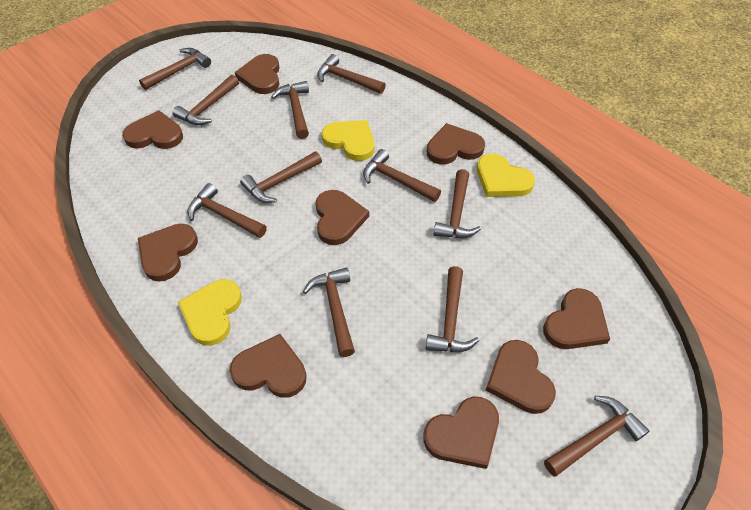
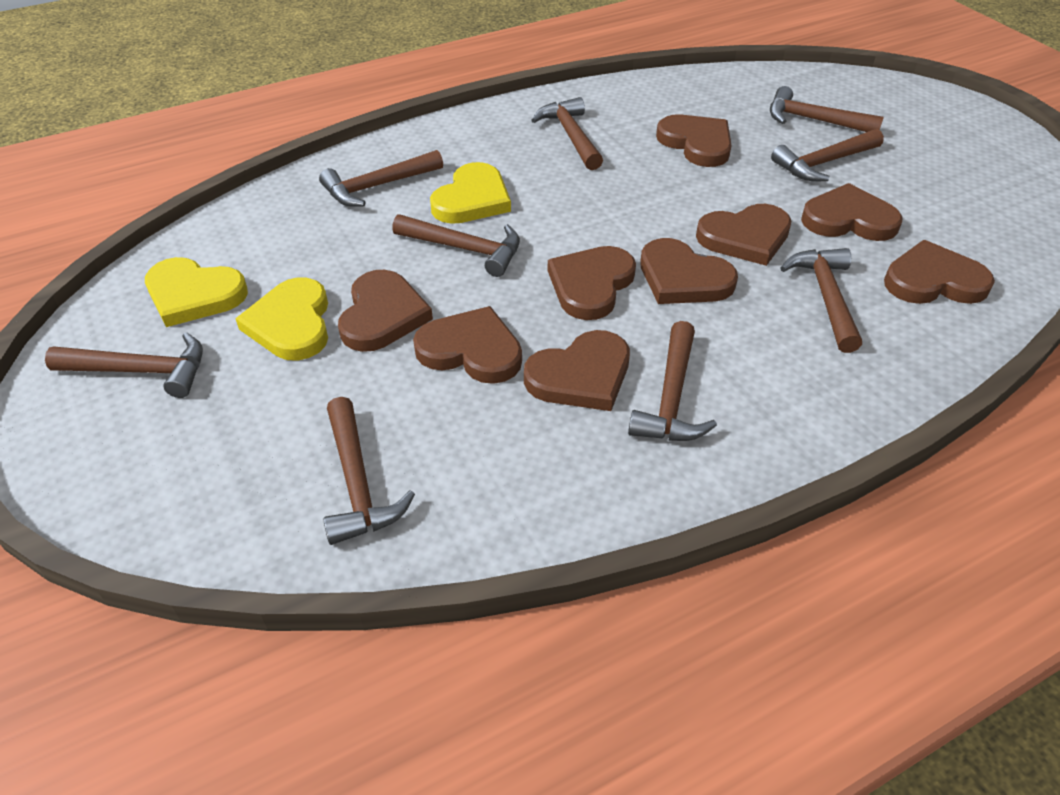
brown hammer: 11 -> 9

